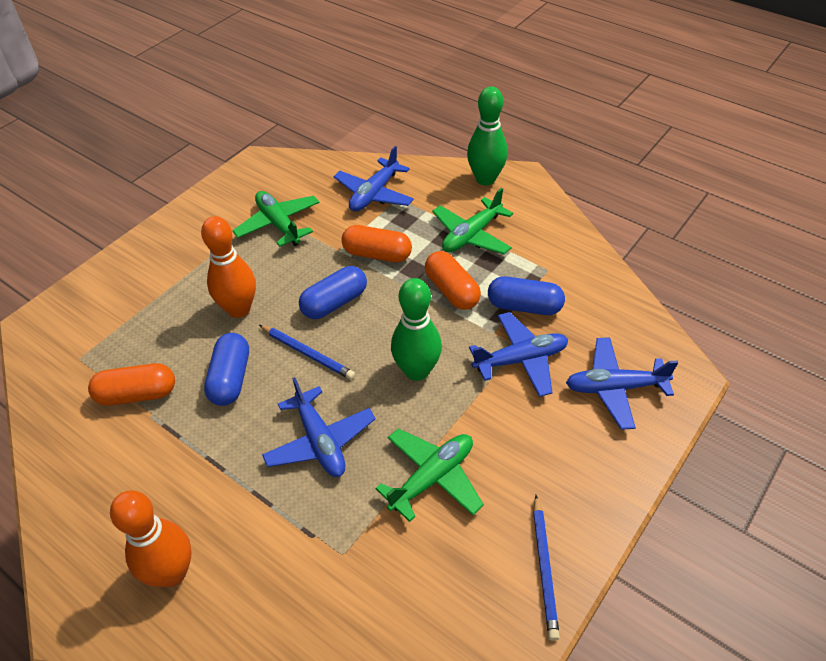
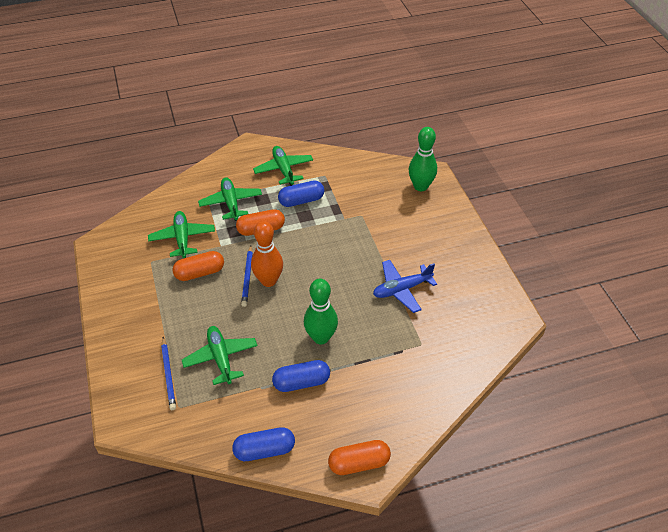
blue plane: 4 -> 1
green plane: 3 -> 4
orange bowling pin: 2 -> 1

